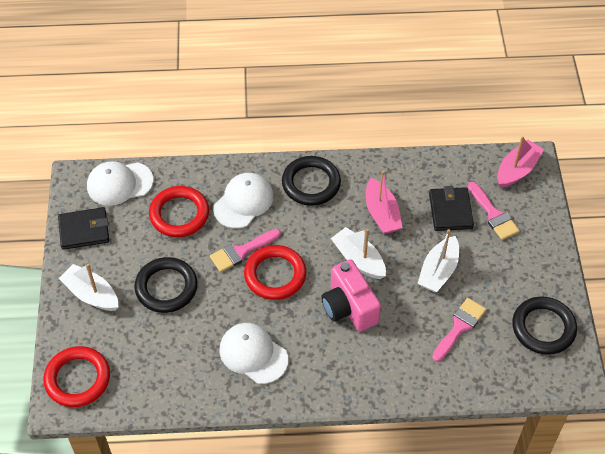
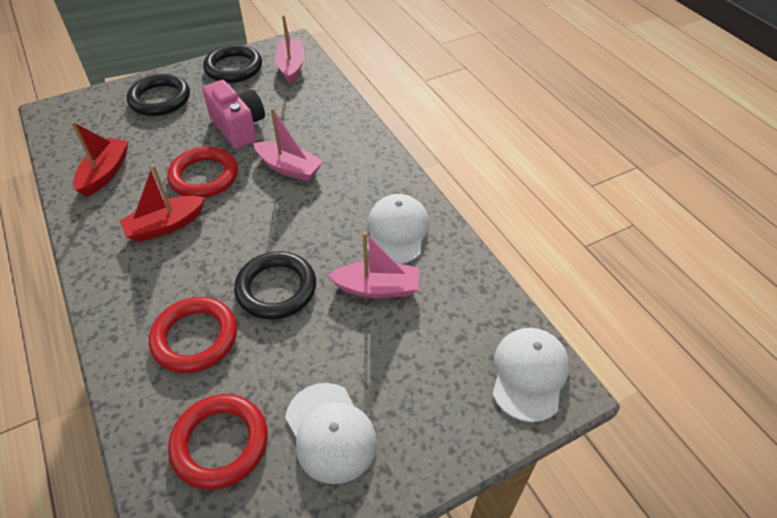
black wallet: 2 -> 0
pink boat: 2 -> 3
pink brush: 3 -> 0
red boat: 0 -> 2
white boat: 3 -> 0

